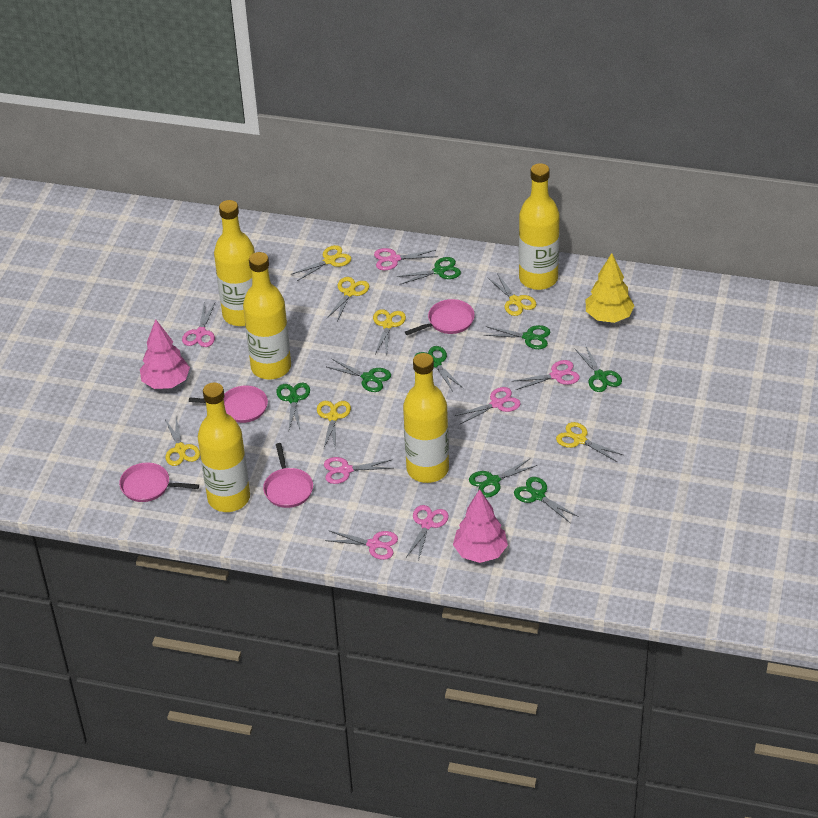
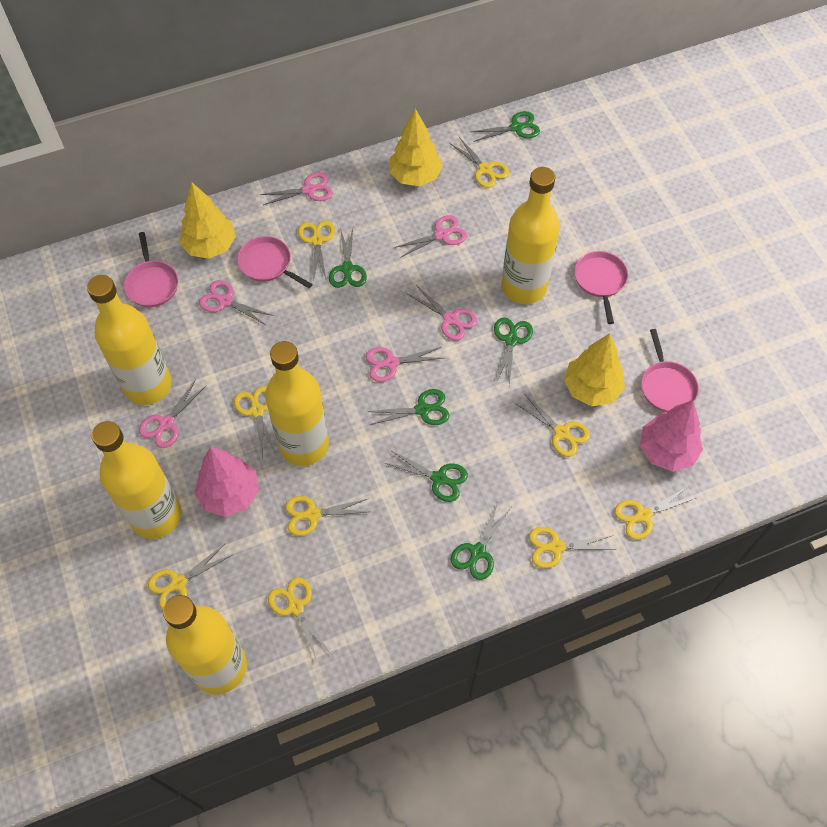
green scissors: 8 -> 6
pink scissors: 7 -> 6
yellow scissors: 7 -> 9
yellow tree: 1 -> 3

